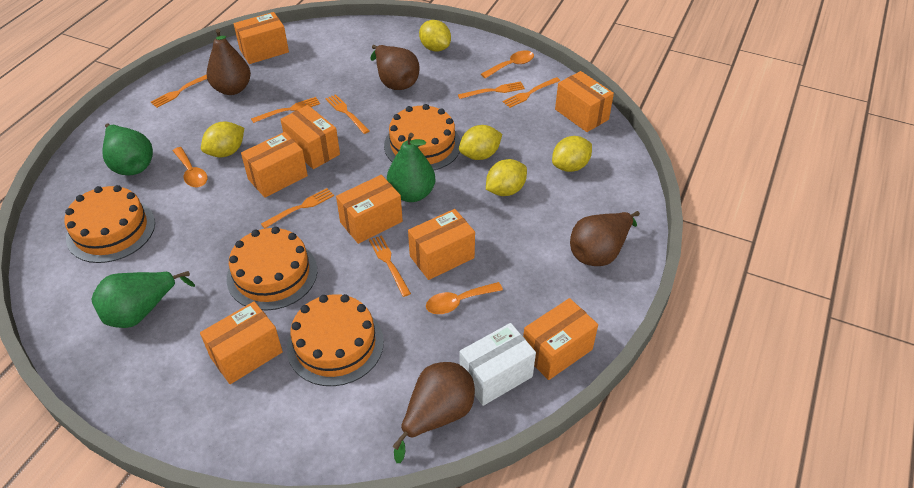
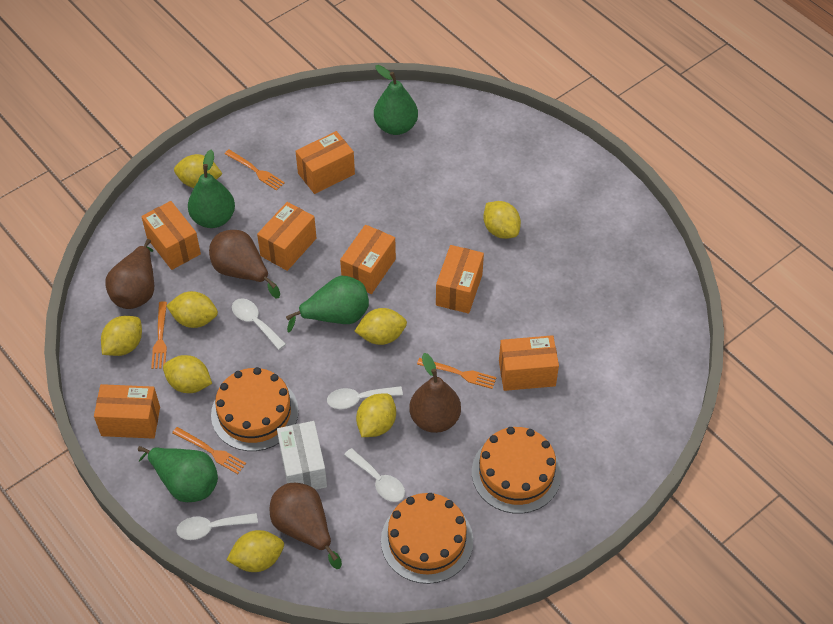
green pear: 3 -> 4
orange box: 8 -> 7
orange cake: 4 -> 3
orange fork: 7 -> 4
orange spoon: 3 -> 0
white spoon: 0 -> 4
yellow lemon: 5 -> 8

